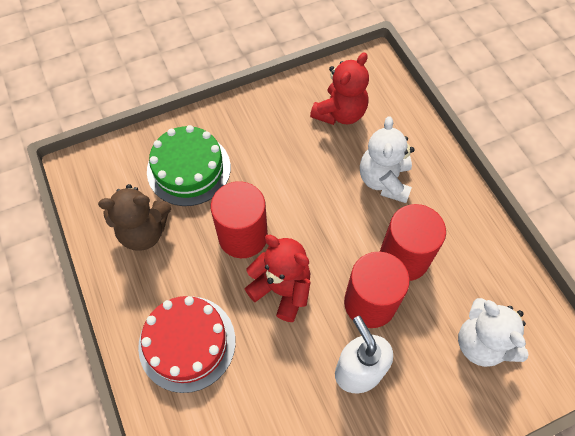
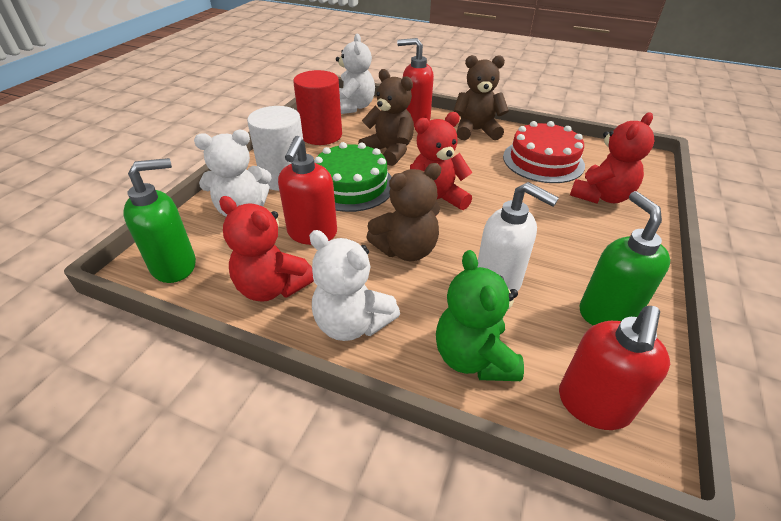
brown teddy bear: 1 -> 3
green soap dispenser: 0 -> 2
green teddy bear: 0 -> 1
red cylinder: 3 -> 1
red soap dispenser: 0 -> 3
red teddy bear: 2 -> 3
white cylinder: 0 -> 1
white teddy bear: 2 -> 3

